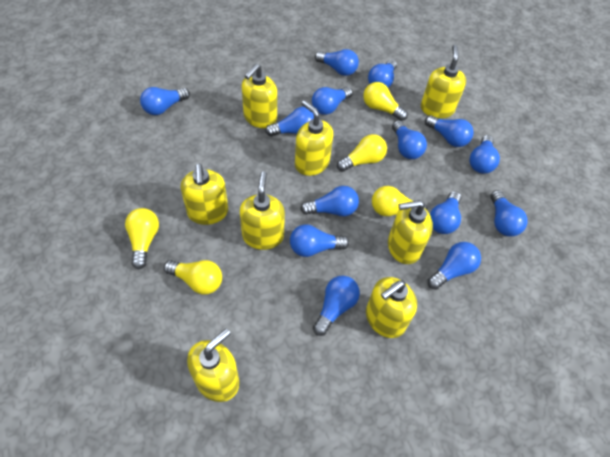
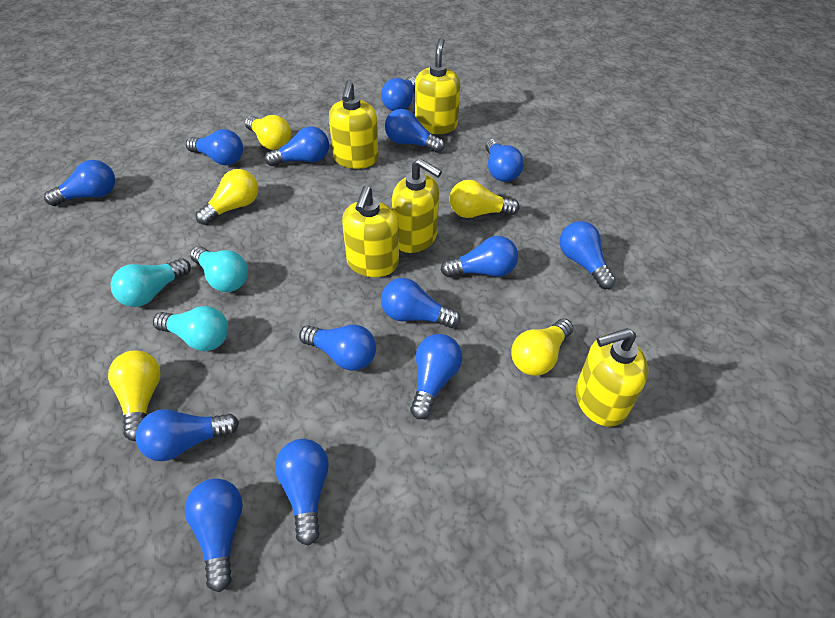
turquoise light bulb: 0 -> 3
yellow soap dispenser: 8 -> 5

